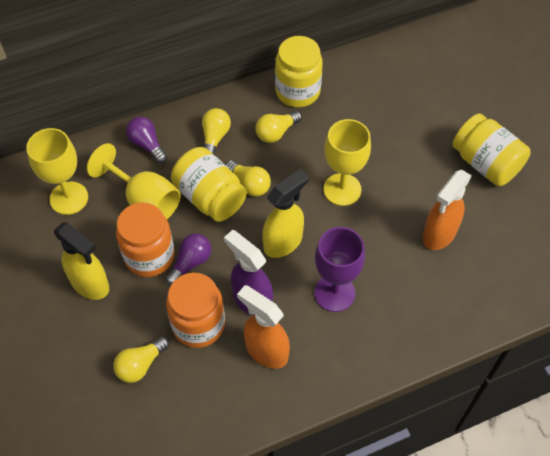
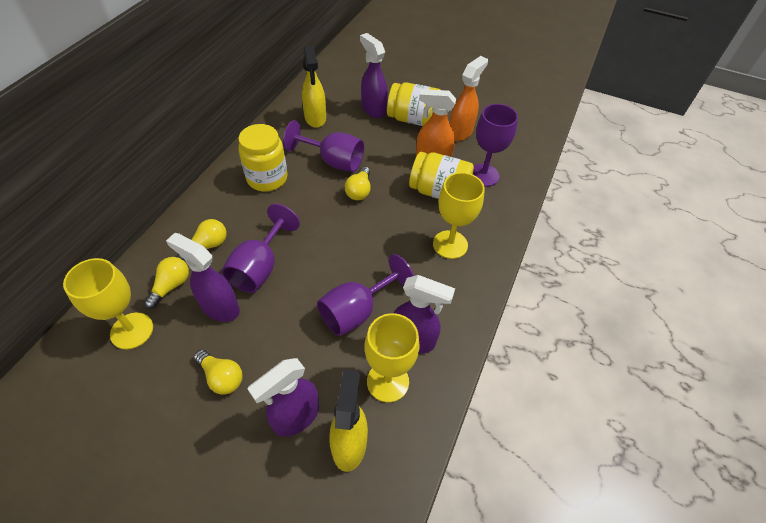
orange jar: 2 -> 0
purple goblet: 1 -> 4
purple light bulb: 2 -> 0
purple spray bottle: 1 -> 4

